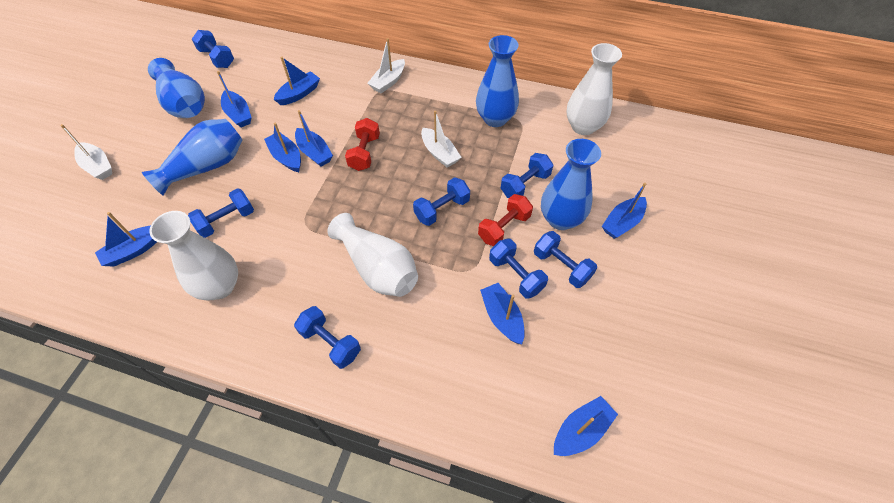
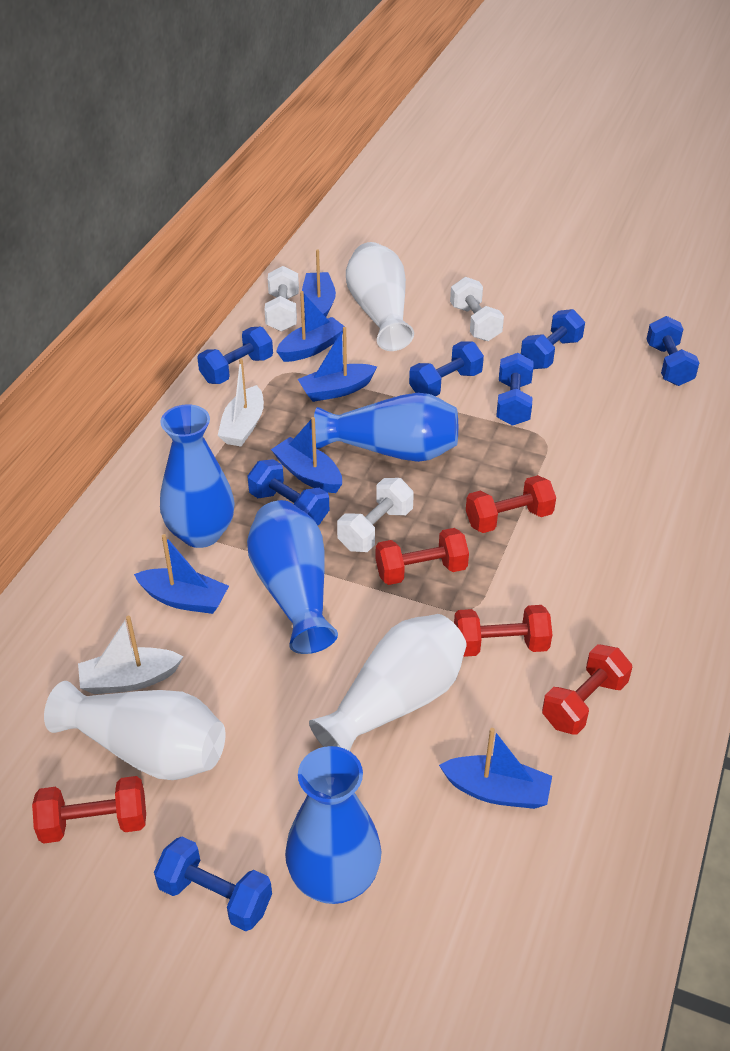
blue boat: 8 -> 6
red dumbbell: 2 -> 5
white boat: 3 -> 2
white dumbbell: 0 -> 3

